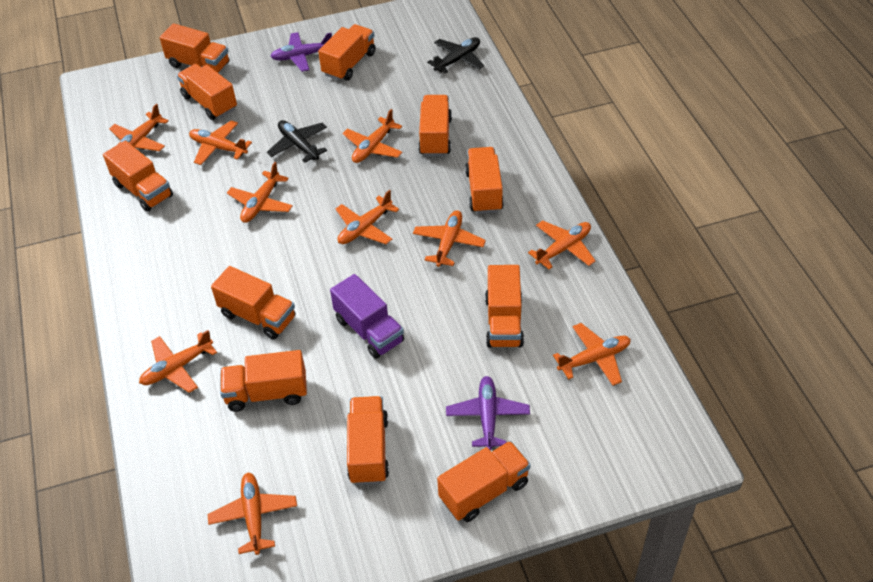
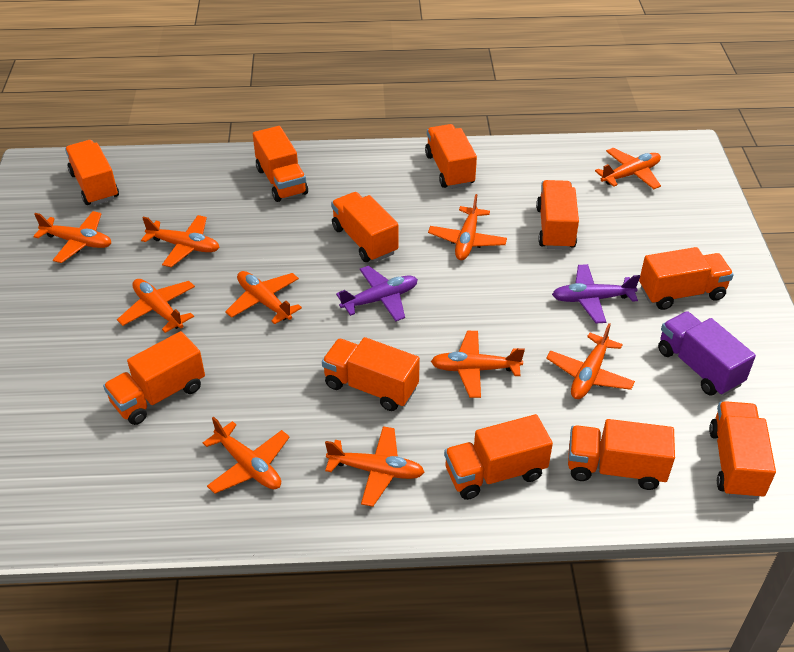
black plane: 2 -> 0

